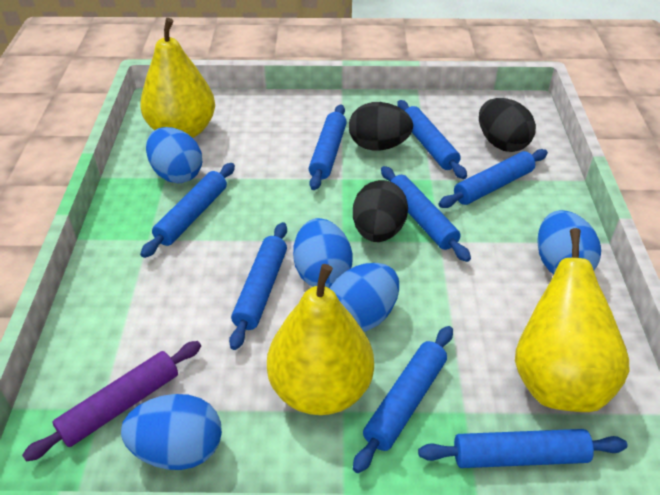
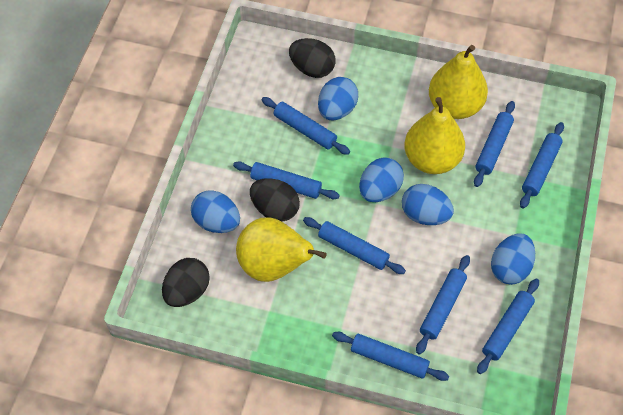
purple rolling pin: 1 -> 0

